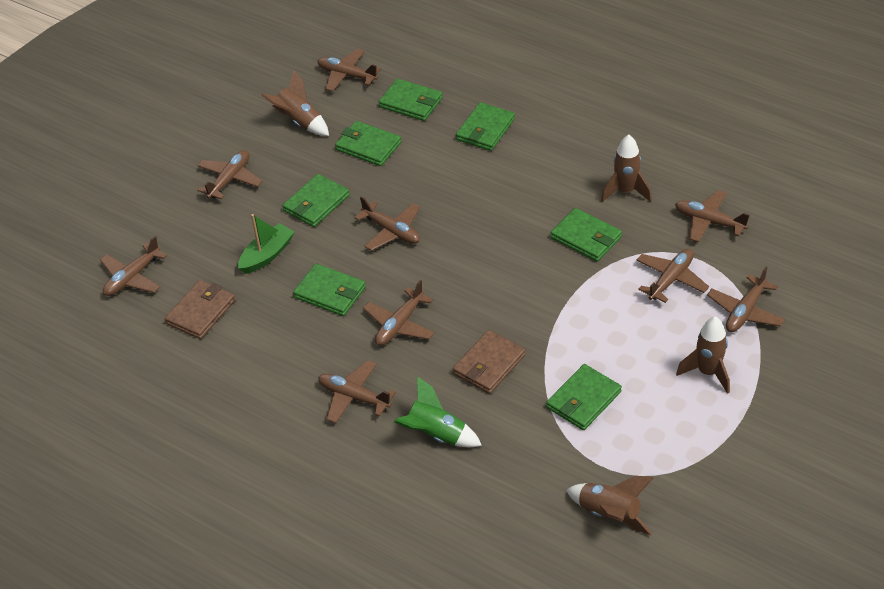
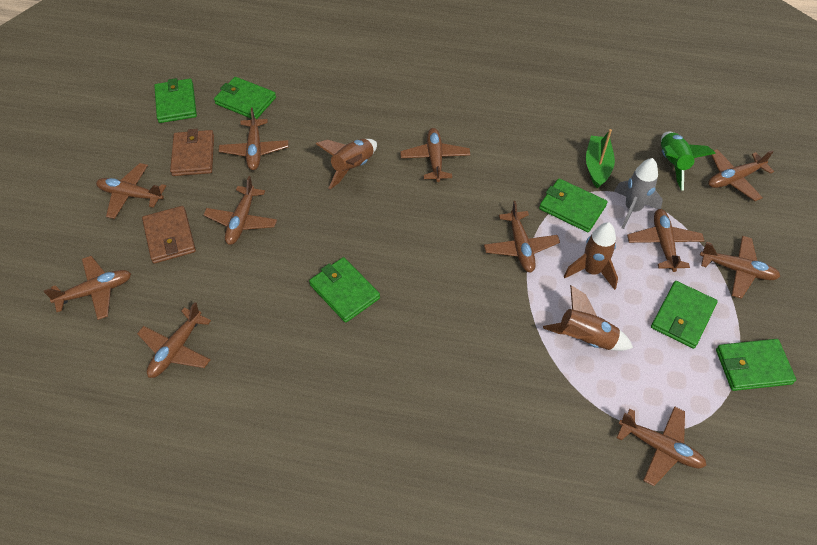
brown plane: 9 -> 11
brown rocket: 4 -> 3
green wallet: 7 -> 6
grey rocket: 0 -> 1

